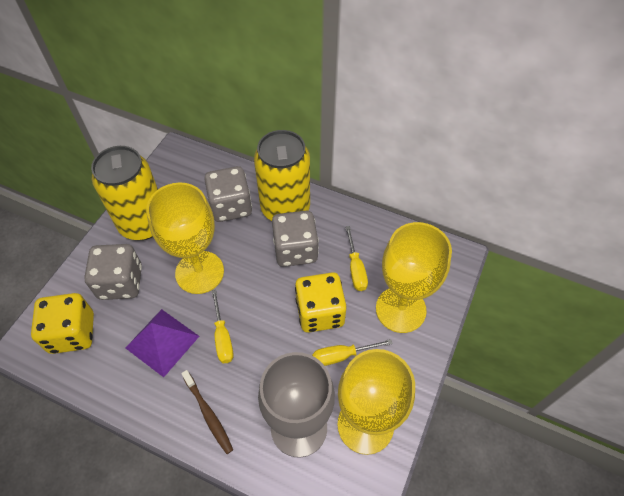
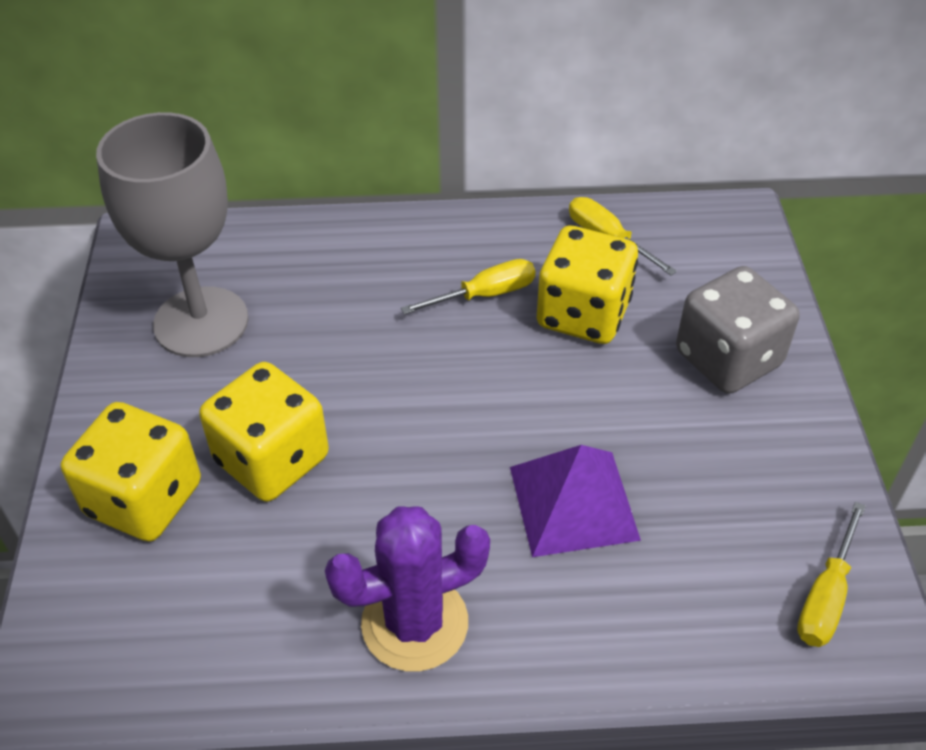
brown toothbrush: 1 -> 0
grey dice: 3 -> 1
purple cactus: 0 -> 1
yellow can: 2 -> 0
yellow dice: 2 -> 3
yellow goblet: 3 -> 0

